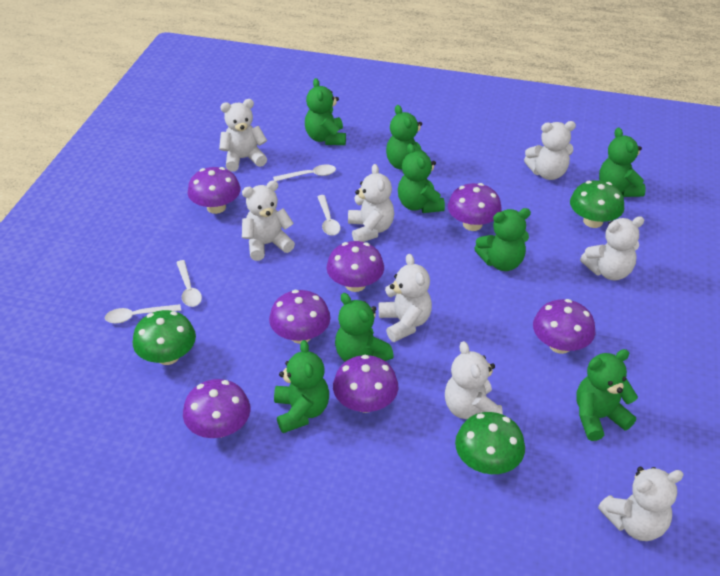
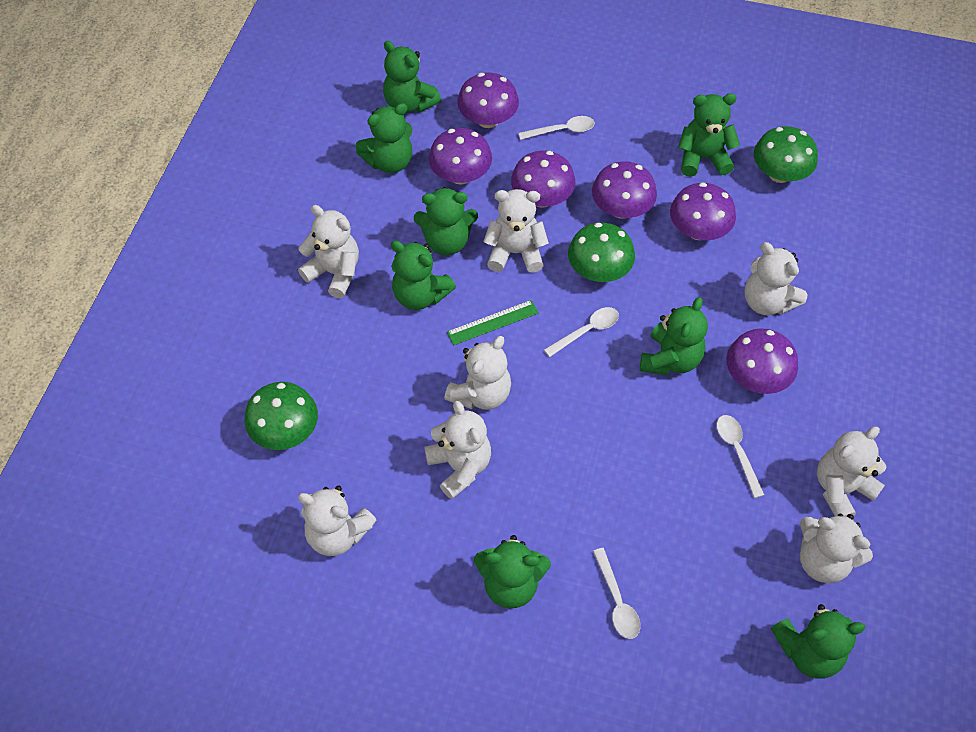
green ruler: 0 -> 1
purple mushroom: 7 -> 6

